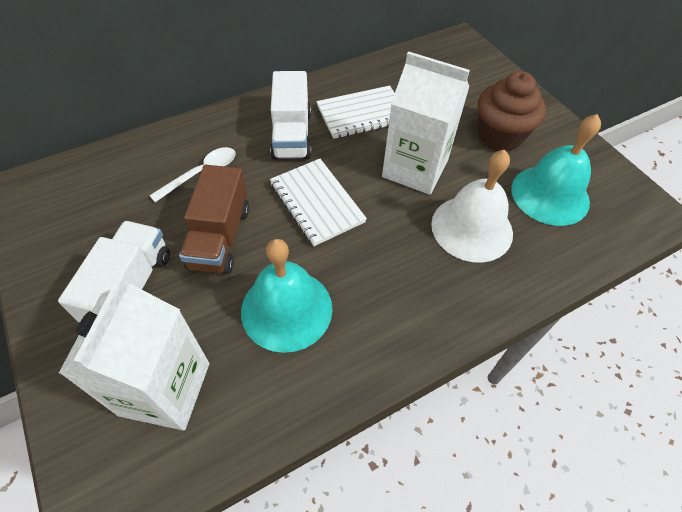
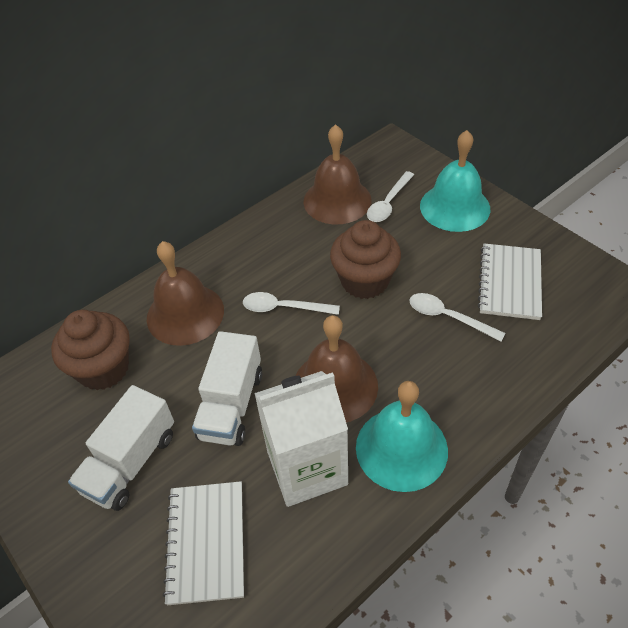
brown bell: 0 -> 3
brown cupcake: 1 -> 2
brown truck: 1 -> 0
white bell: 1 -> 0
white carton: 2 -> 1
white spoon: 1 -> 3

